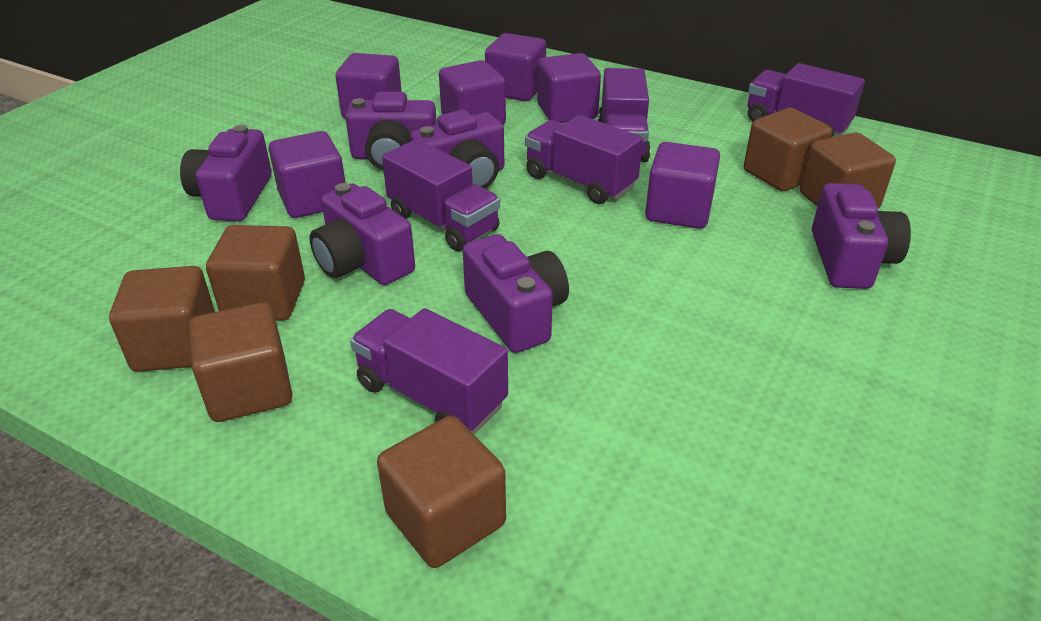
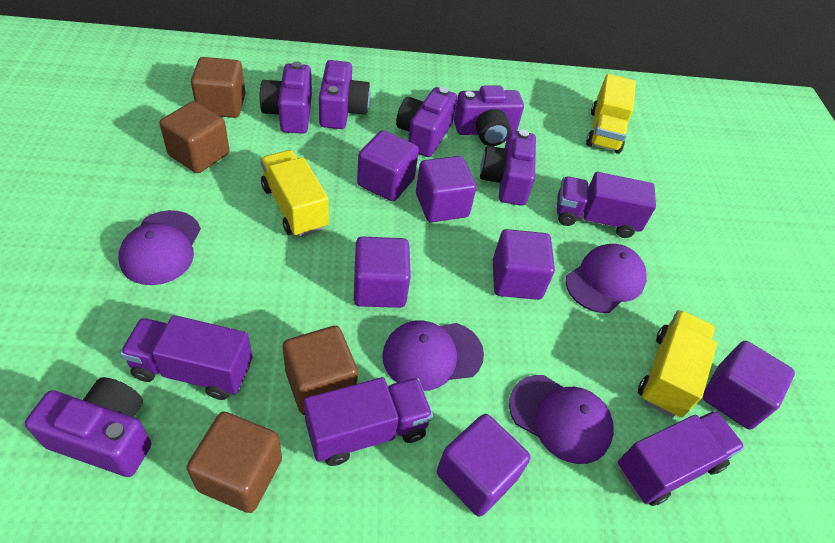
brown cube: 6 -> 4
purple cap: 0 -> 4
purple truck: 5 -> 4
yellow truck: 0 -> 3

